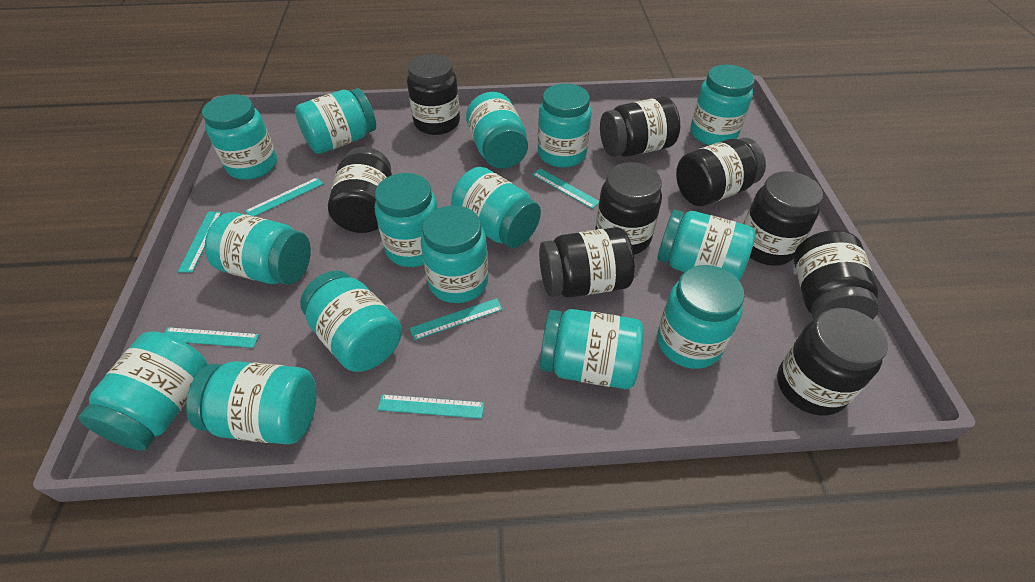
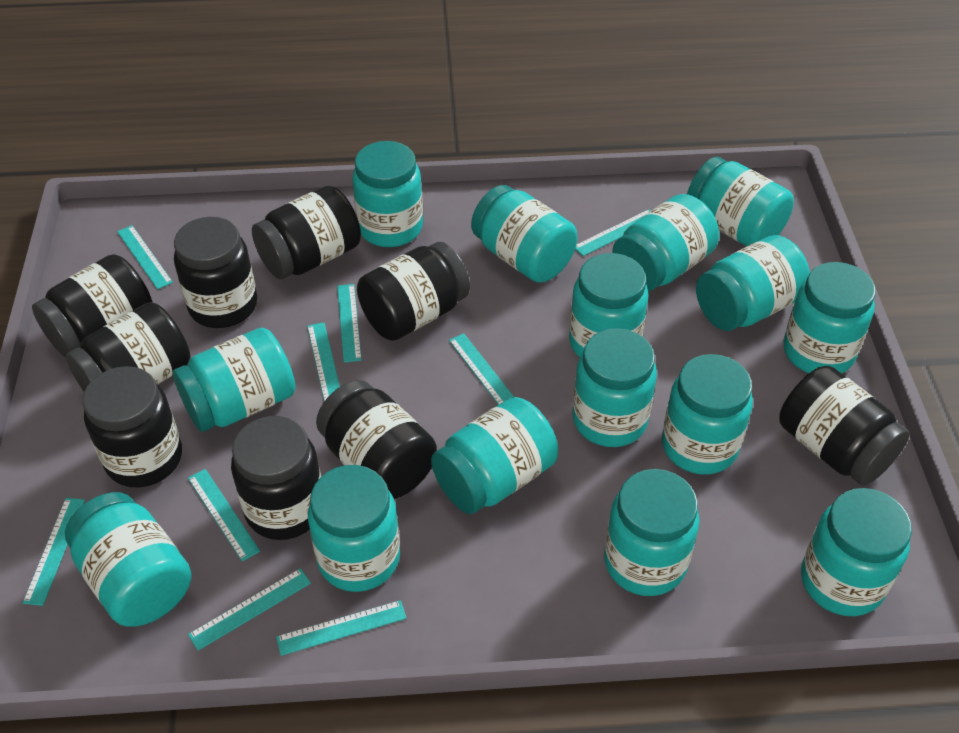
turquoise ruler: 6 -> 9

